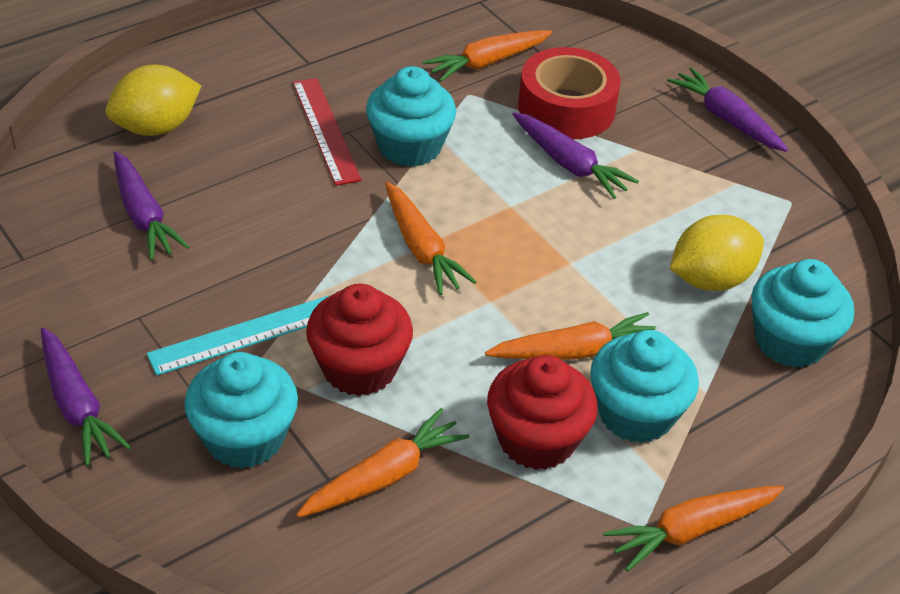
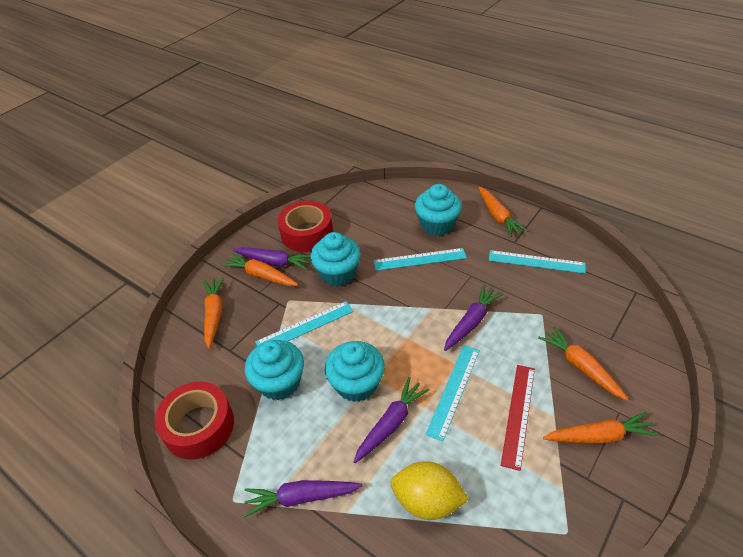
red cupcake: 2 -> 0
red tape: 1 -> 2
turquoise ruler: 1 -> 4
yellow lemon: 2 -> 1

